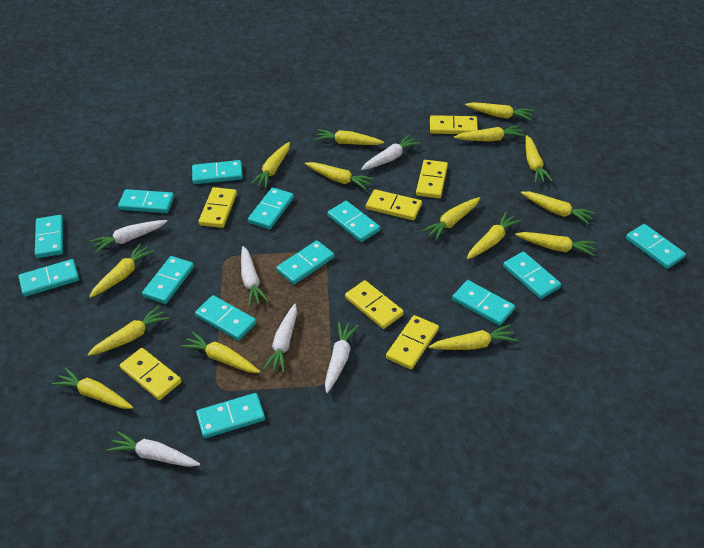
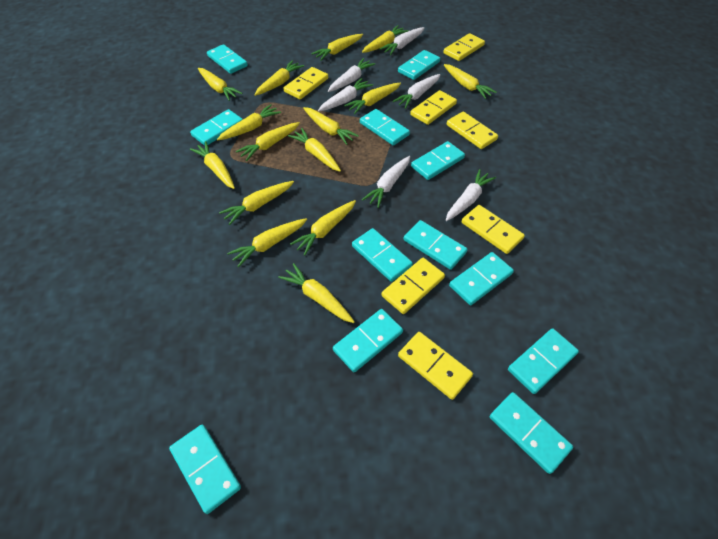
turquoise domino: 13 -> 12

